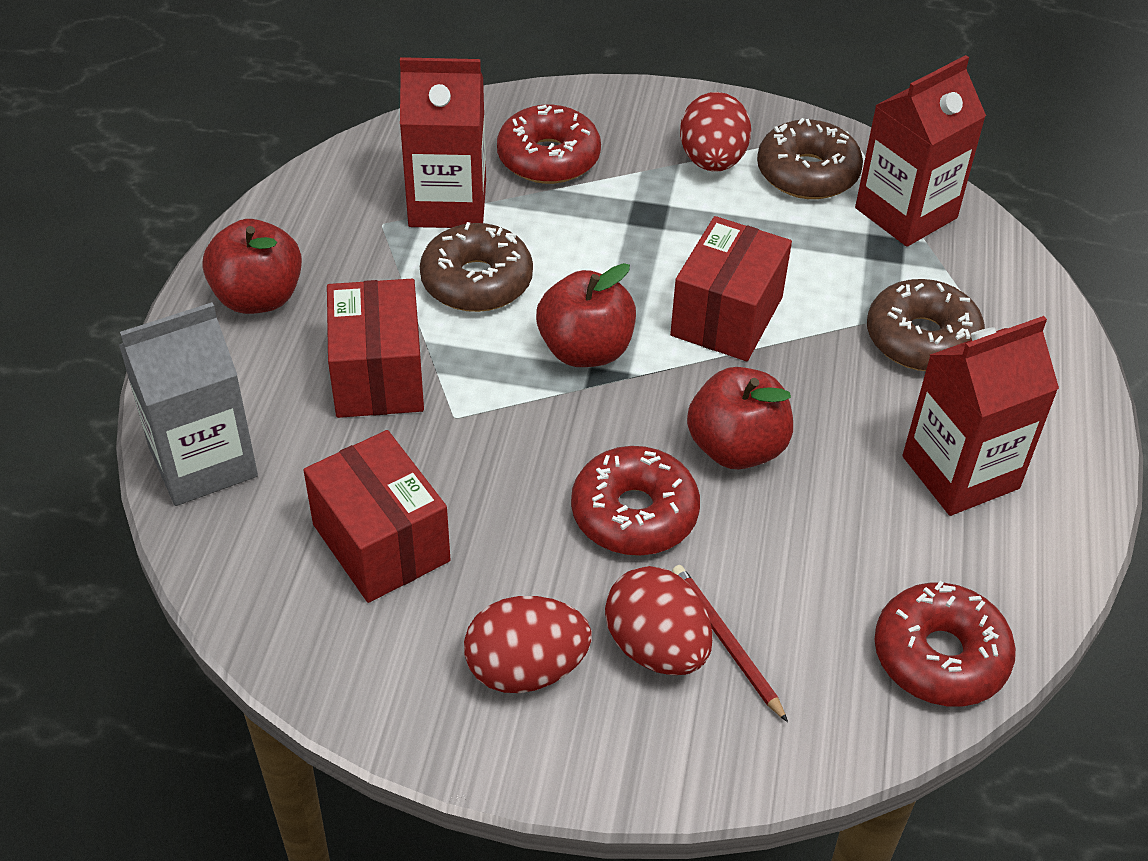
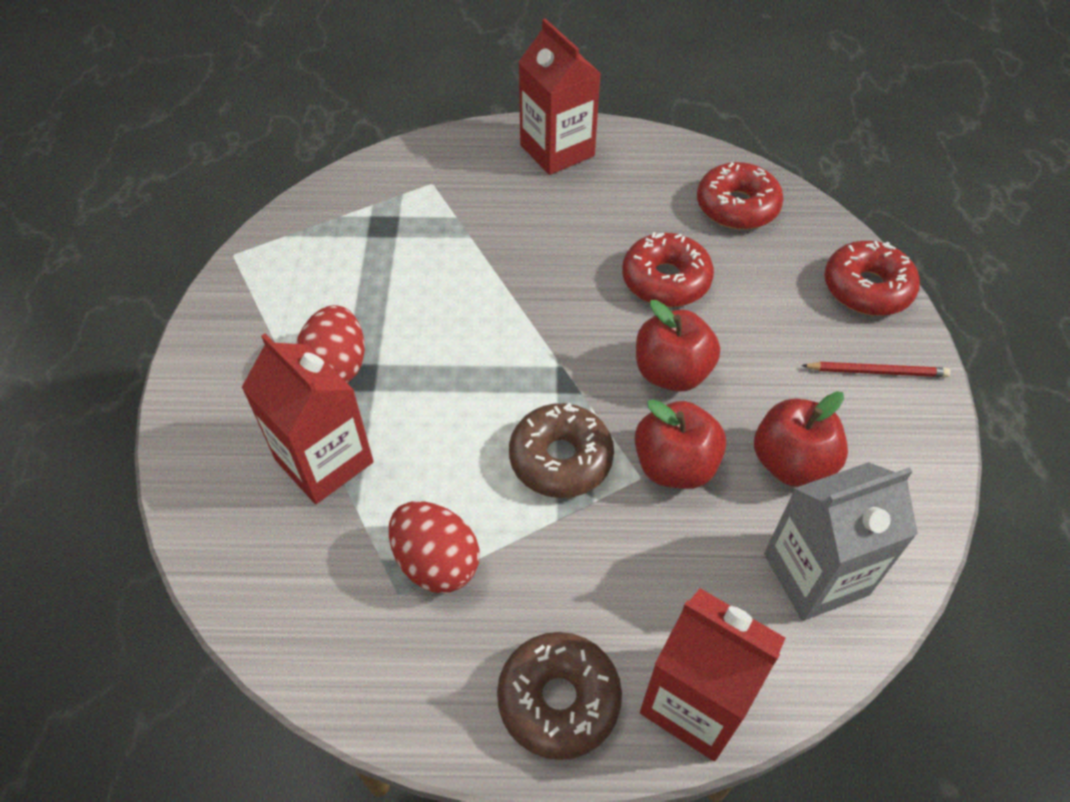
brown donut: 3 -> 2
red box: 3 -> 0
red egg: 3 -> 2

